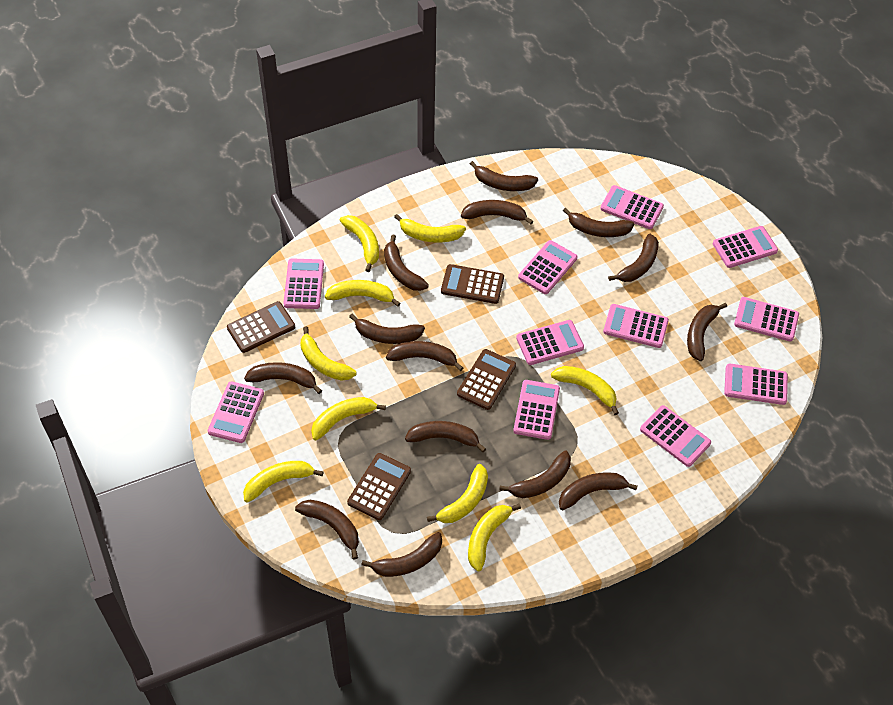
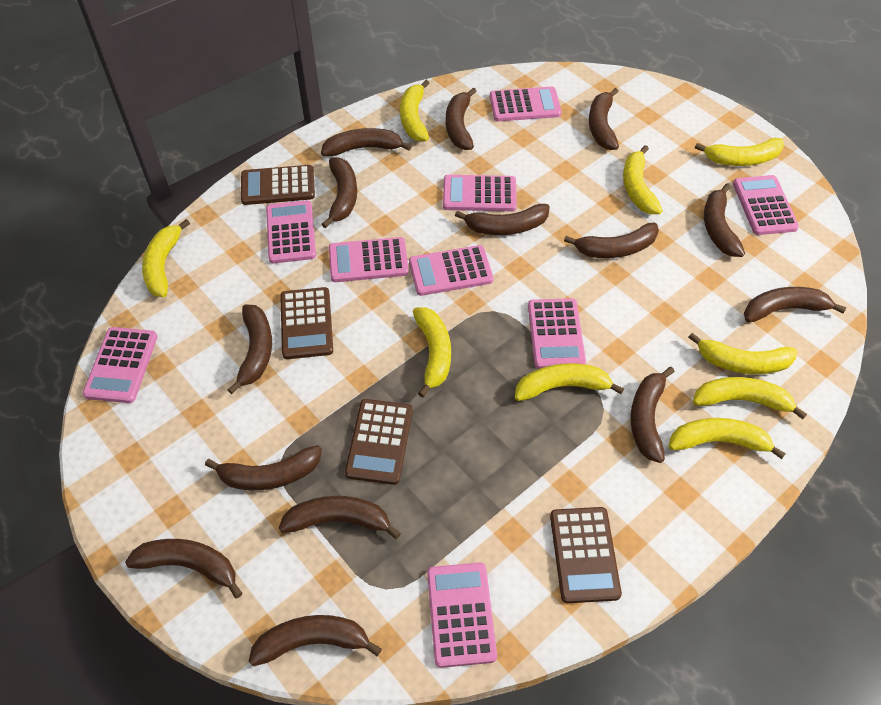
pink calculator: 11 -> 9

